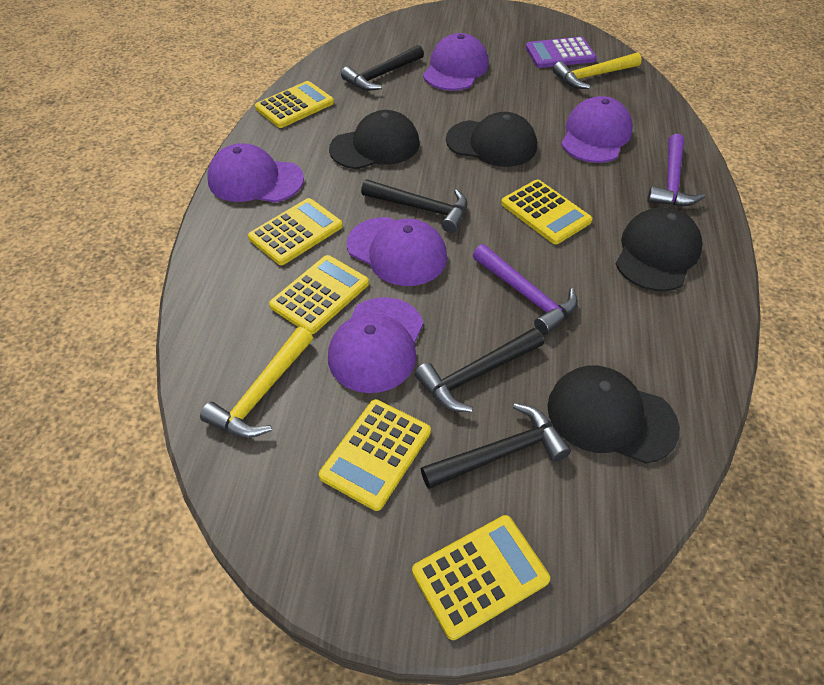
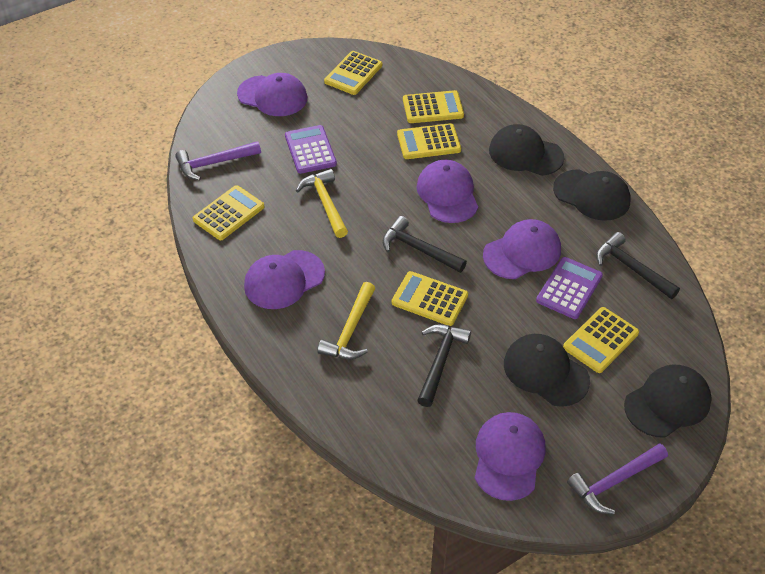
black hammer: 4 -> 3
purple calculator: 1 -> 2

